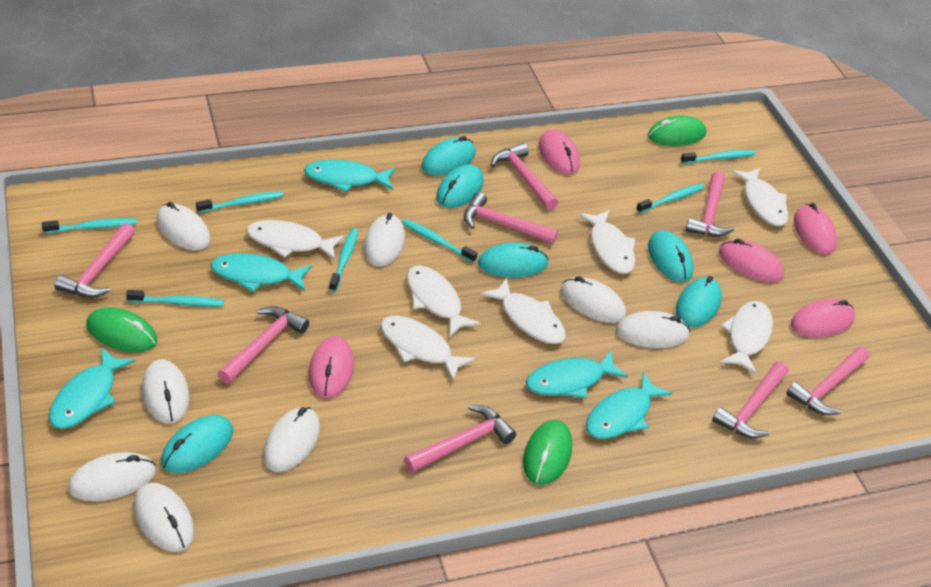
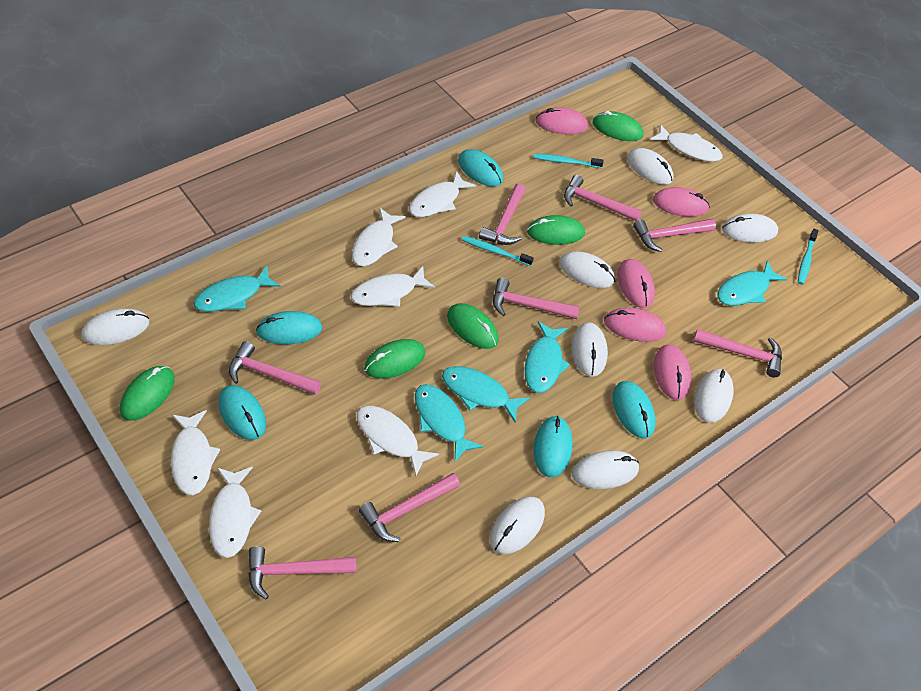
green mouse: 3 -> 5
turquoise mouse: 6 -> 5
turquoise toothbrush: 7 -> 3

